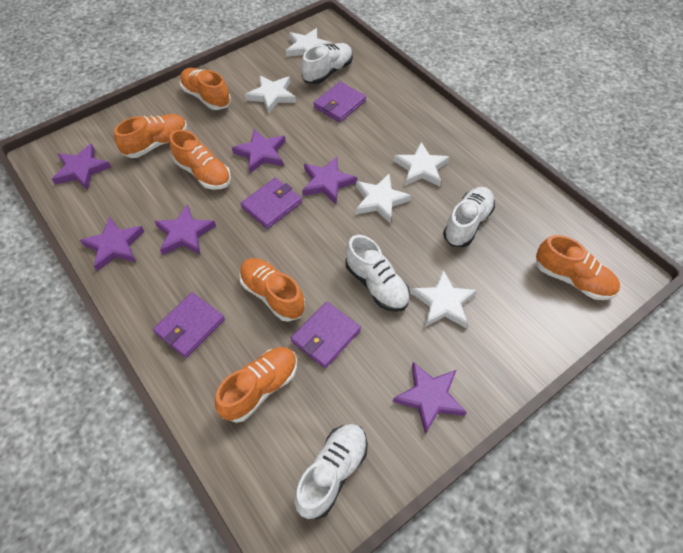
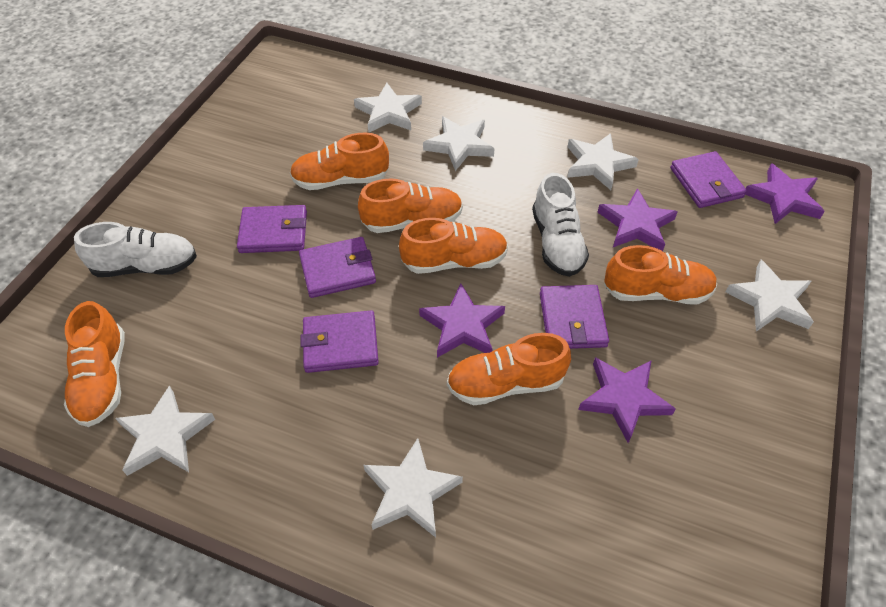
purple star: 6 -> 4
purple wallet: 4 -> 5
white shoe: 4 -> 2
white star: 5 -> 6

